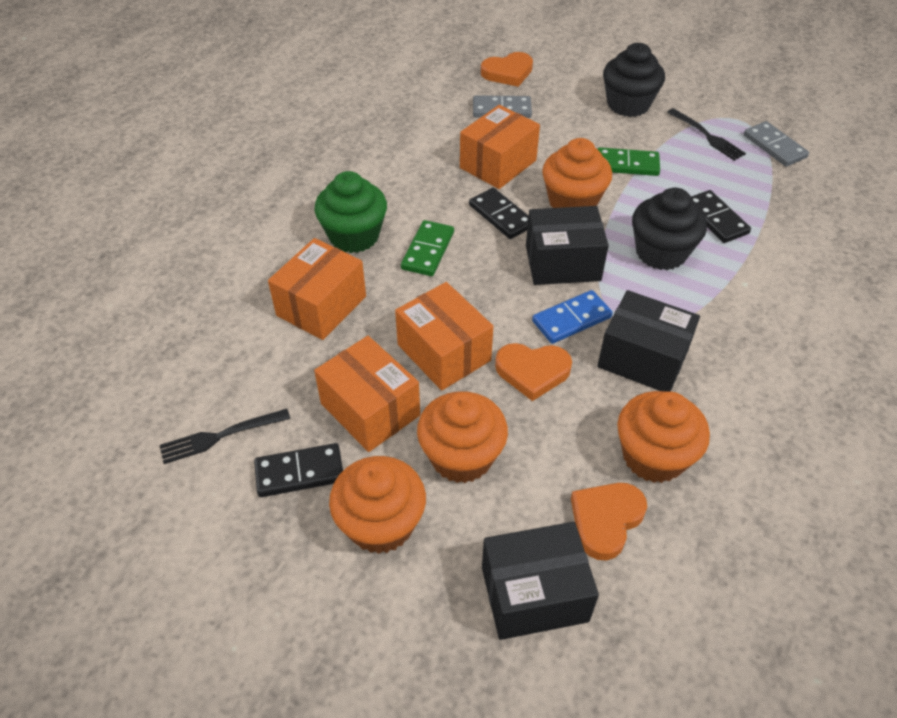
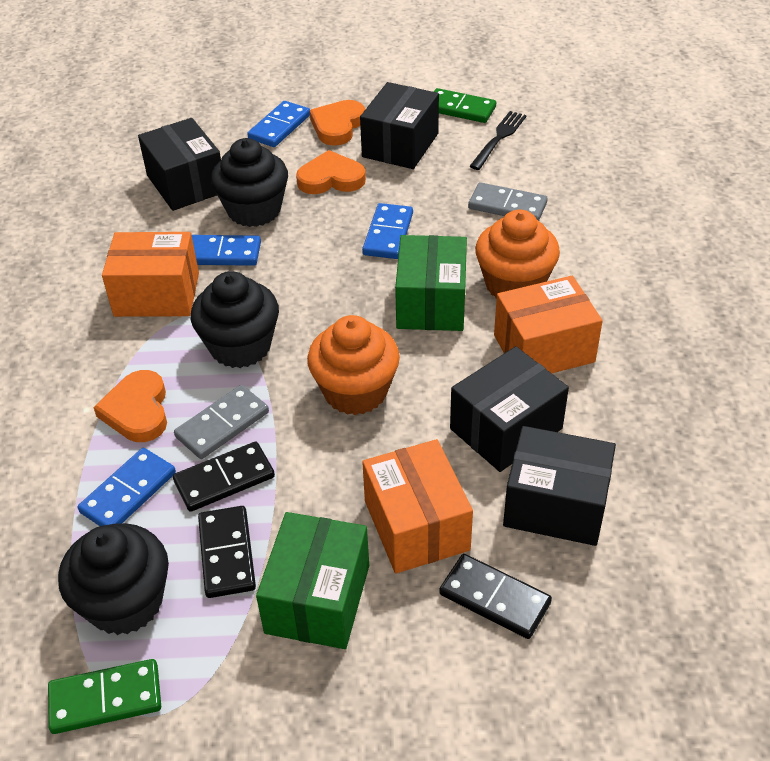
black box: 3 -> 4
black cupcake: 2 -> 3
black fork: 2 -> 1
blue domino: 1 -> 4
green box: 0 -> 2
green cupcake: 1 -> 0
orange box: 4 -> 3
orange cupcake: 4 -> 2

